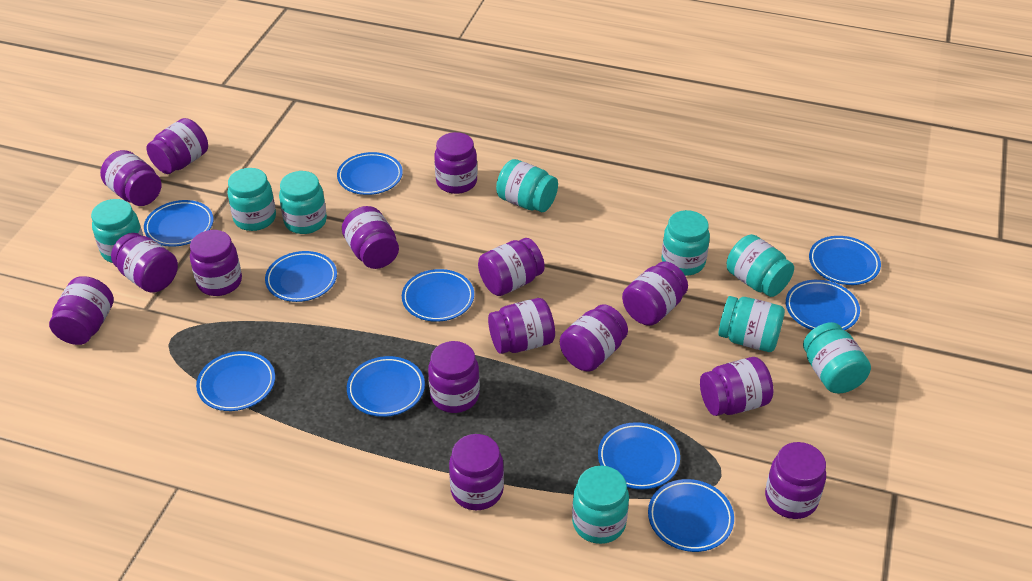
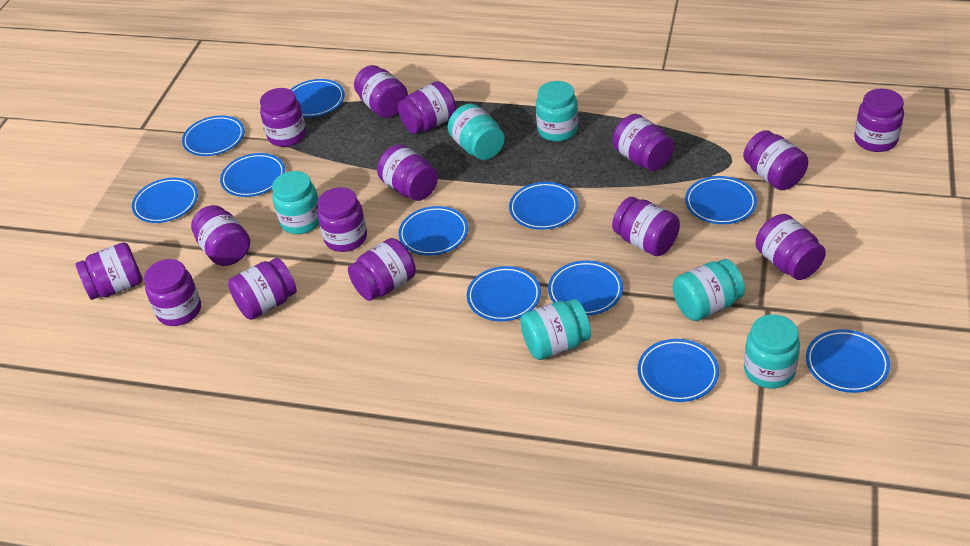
blue plate: 10 -> 11
turquoise jar: 9 -> 6

